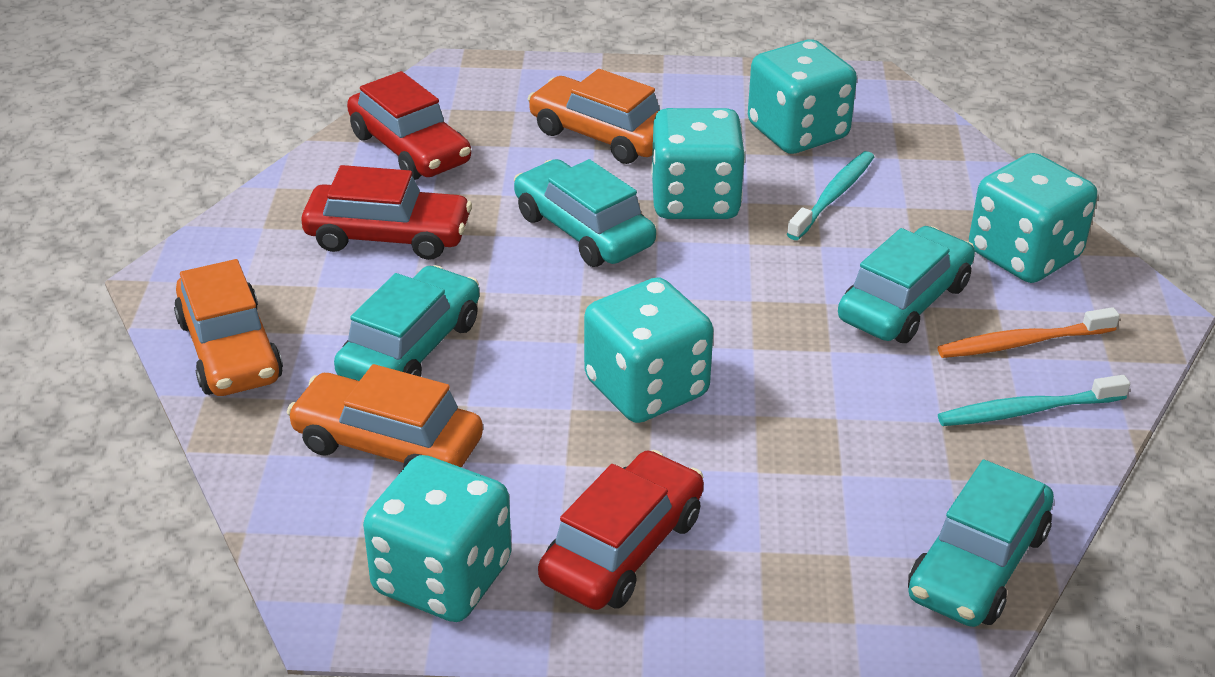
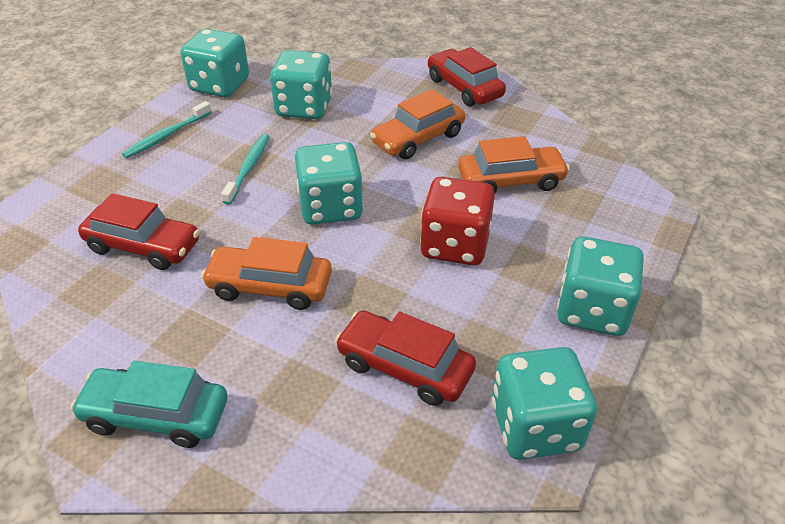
orange toothbrush: 1 -> 0
red dice: 0 -> 1
turquoise car: 4 -> 1

